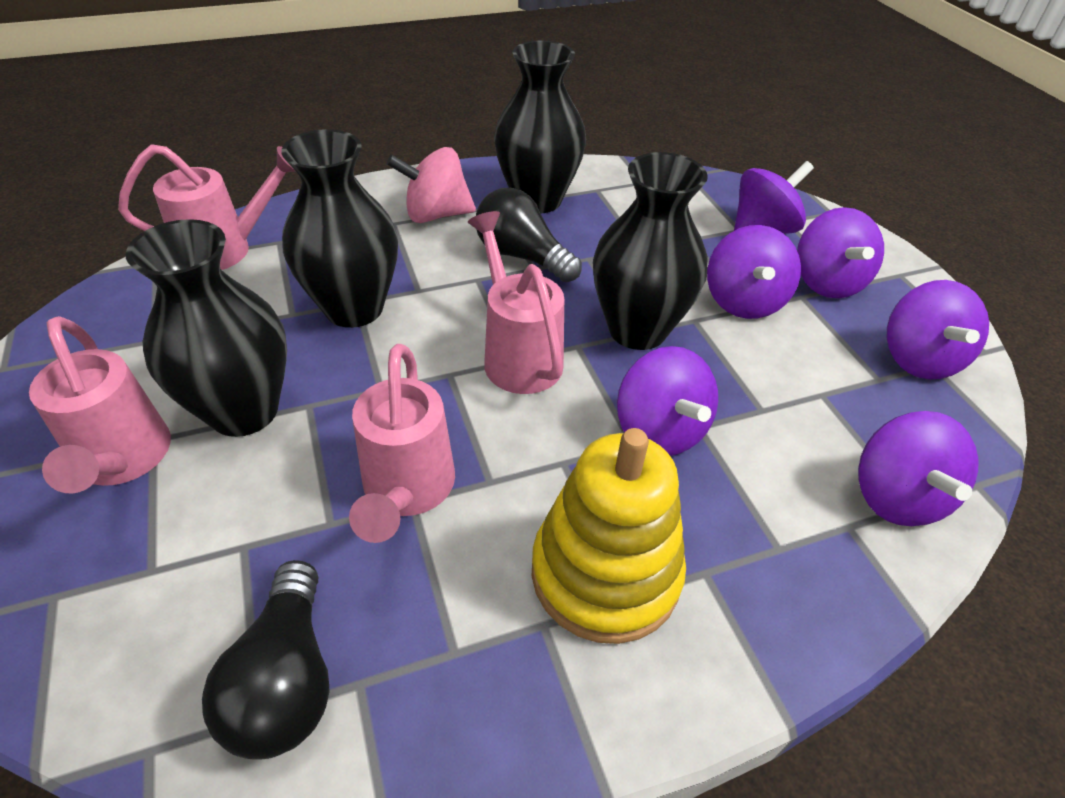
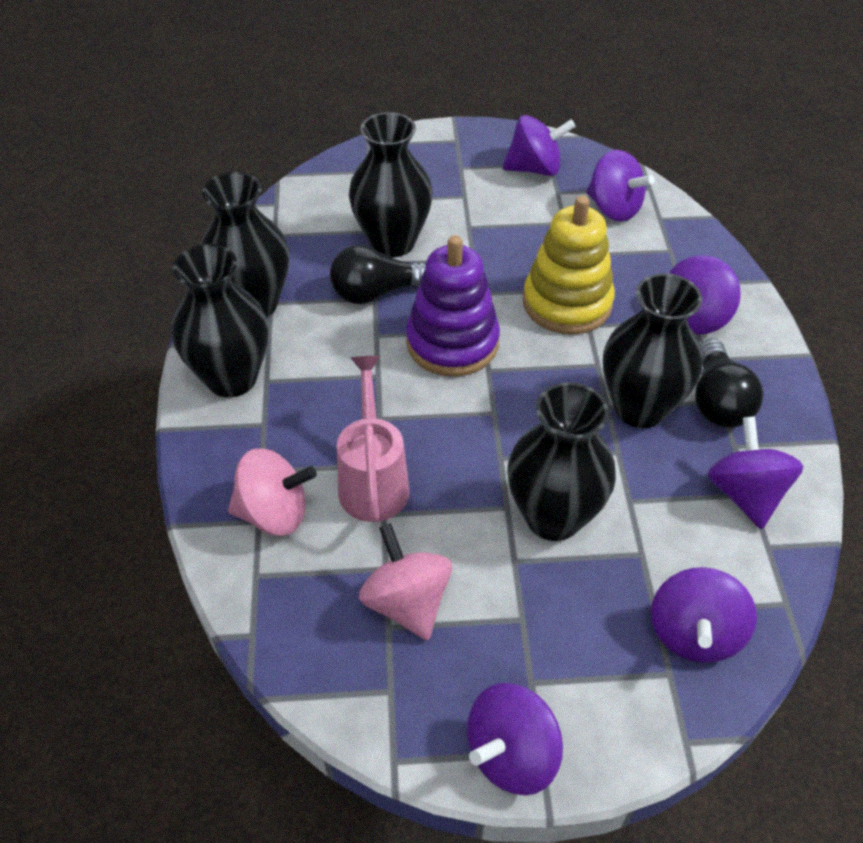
black vase: 4 -> 5
pink spinning top: 1 -> 2
pink watering can: 4 -> 1
purple stacking toy: 0 -> 1

